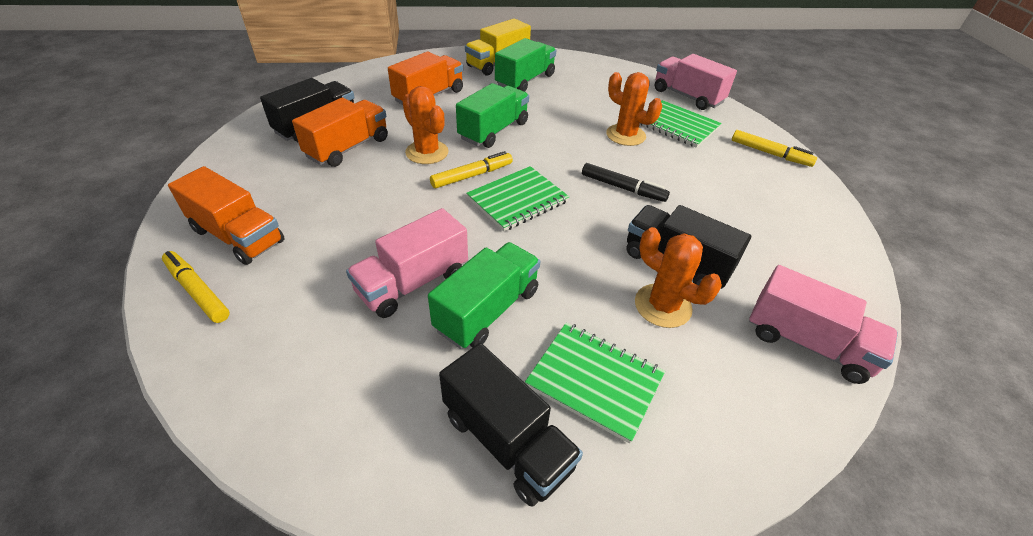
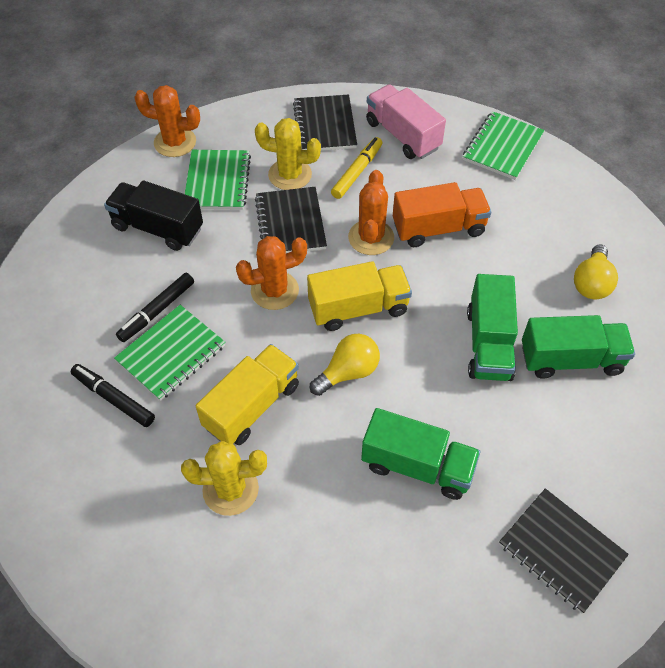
black marker: 1 -> 2
black notebook: 0 -> 3
black truck: 3 -> 1
orange truck: 3 -> 1
pink truck: 3 -> 1
yellow cactus: 0 -> 2
yellow light bulb: 0 -> 2
yellow marker: 3 -> 1
yellow truck: 1 -> 2

